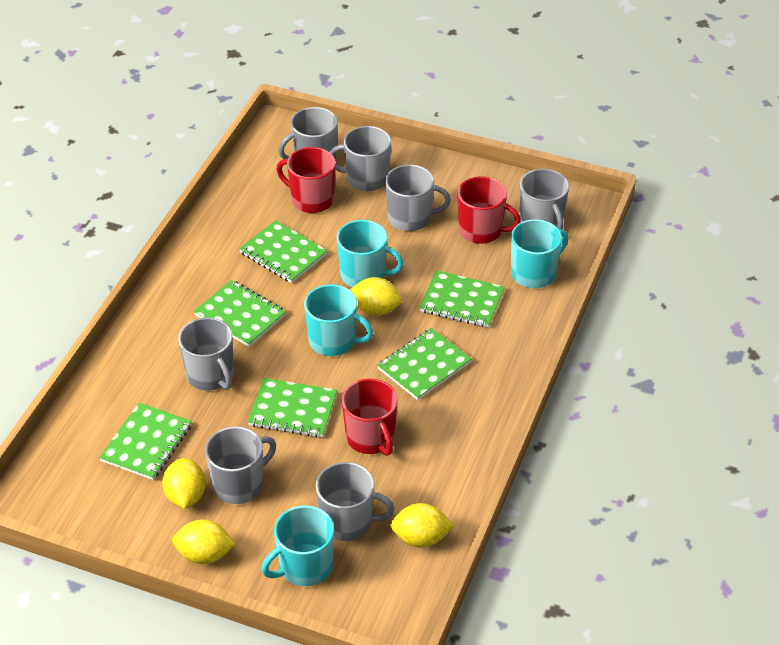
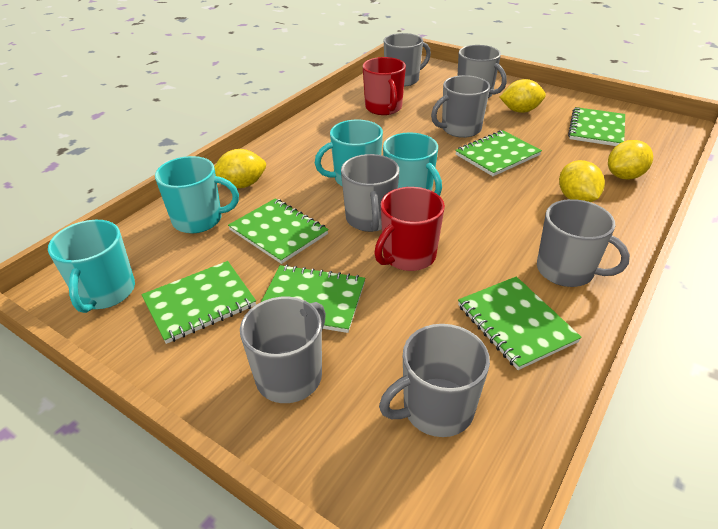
red mug: 3 -> 2

